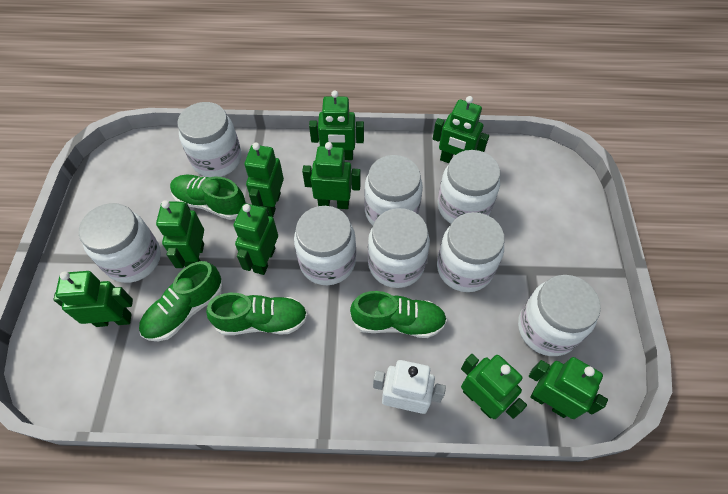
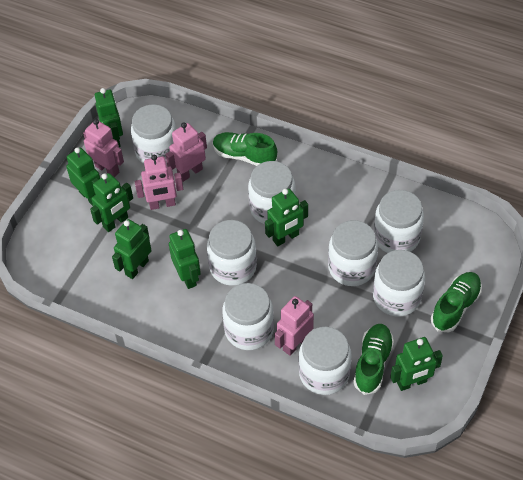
green robot: 9 -> 7
green shoe: 4 -> 3
pink robot: 0 -> 4
white robot: 1 -> 0

